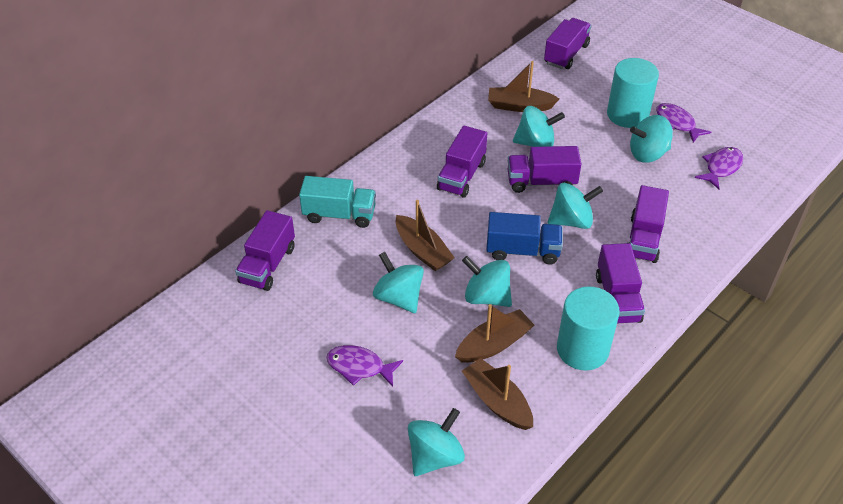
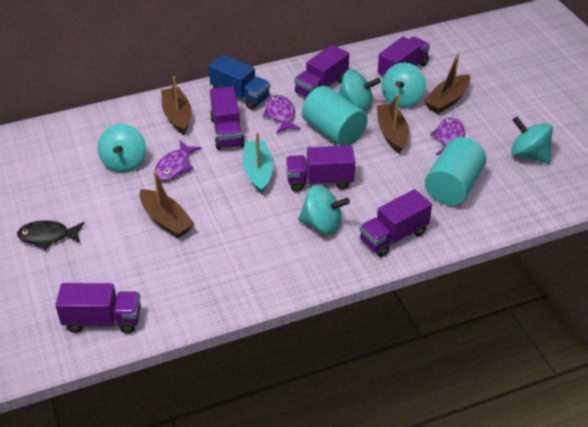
black fish: 0 -> 1
turquoise boat: 0 -> 1
turquoise spinning top: 6 -> 5
turquoise truck: 1 -> 0

